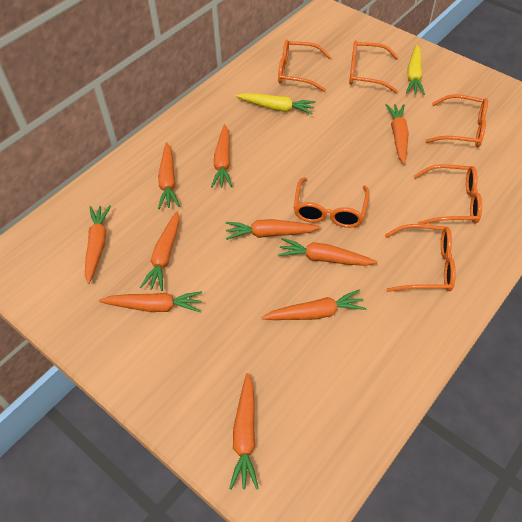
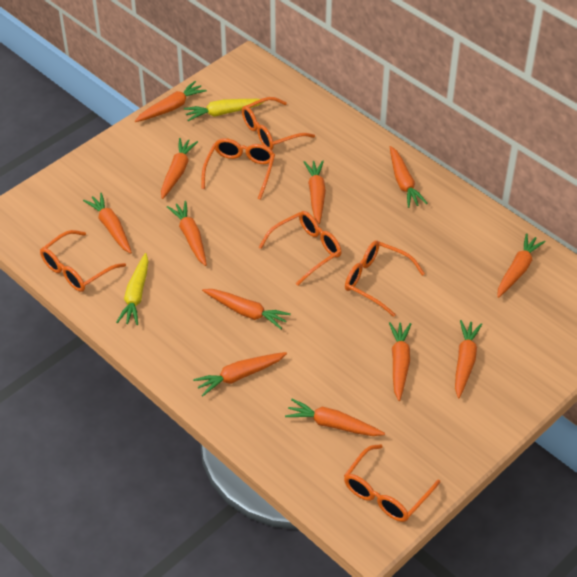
orange carrot: 10 -> 12

